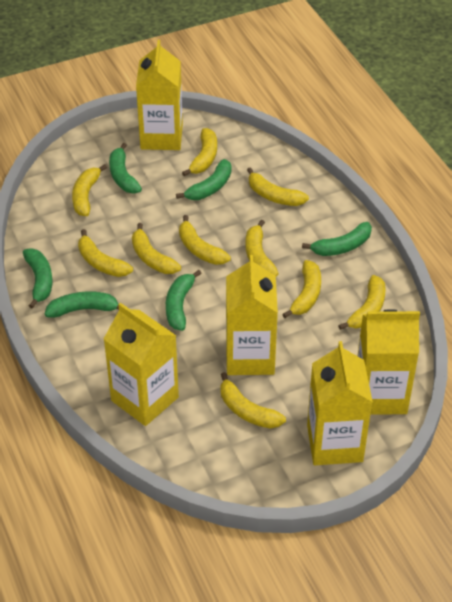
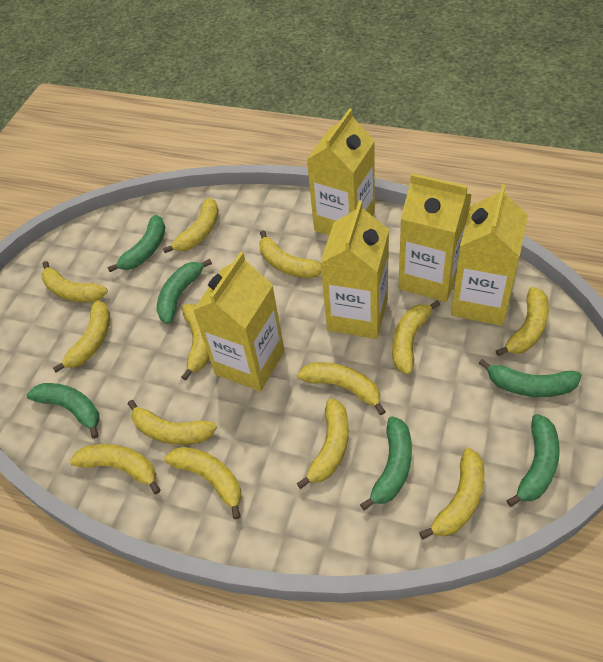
yellow banana: 10 -> 13

